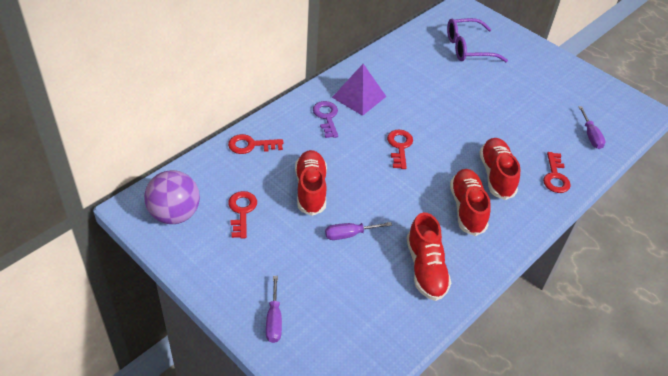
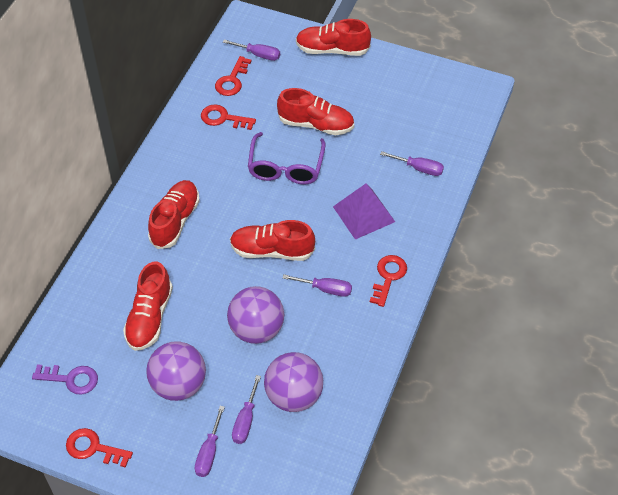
purple ball: 1 -> 3
purple screwdriver: 3 -> 5
red shoe: 4 -> 5

